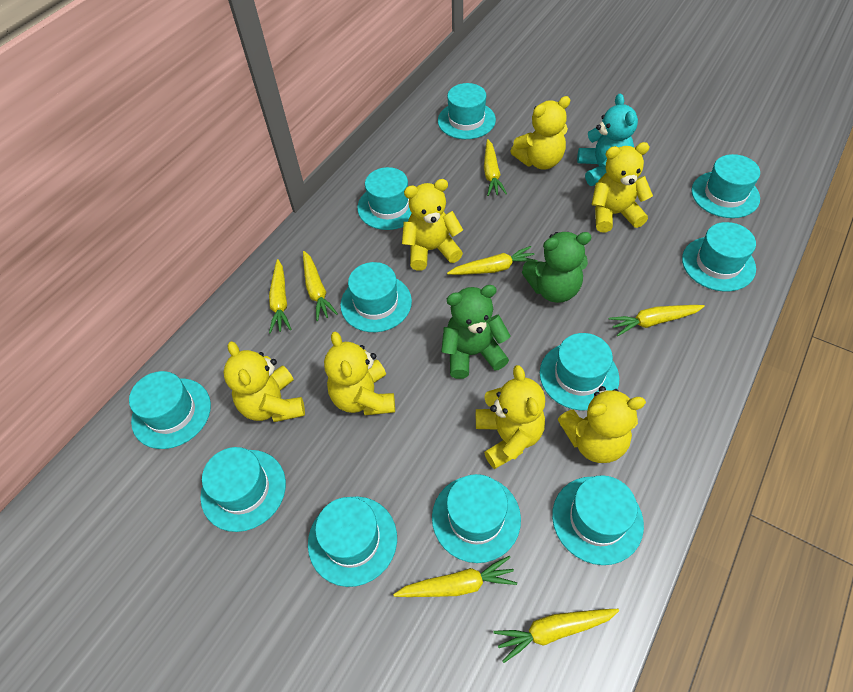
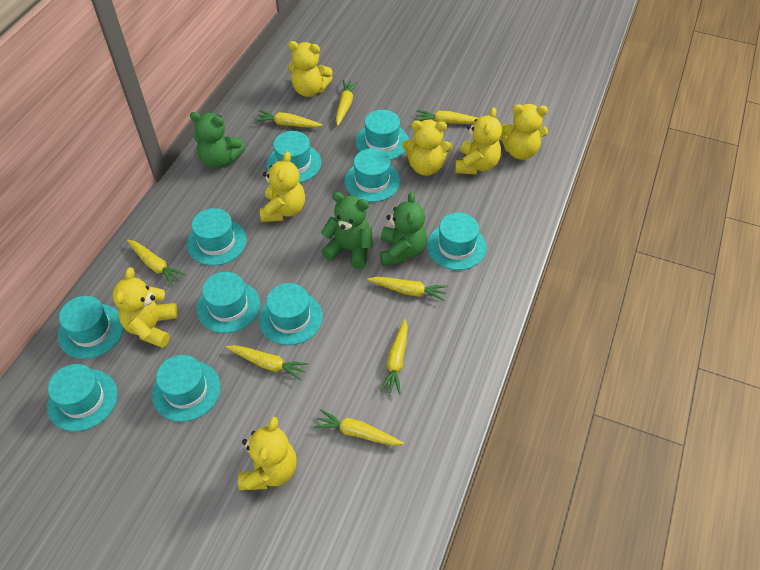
green teddy bear: 2 -> 3
turquoise hat: 11 -> 10
turquoise teddy bear: 1 -> 0
yellow carrot: 7 -> 8

